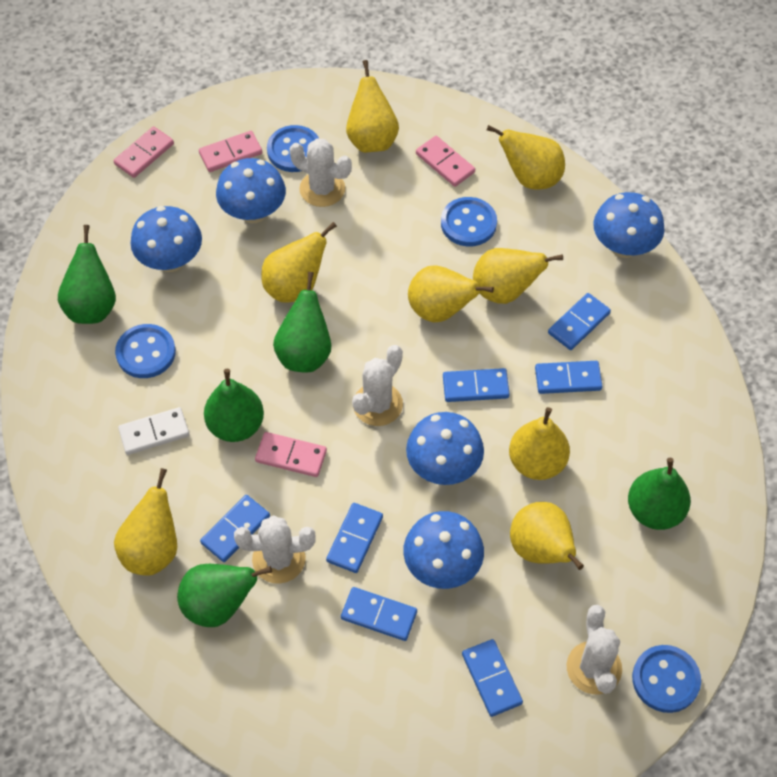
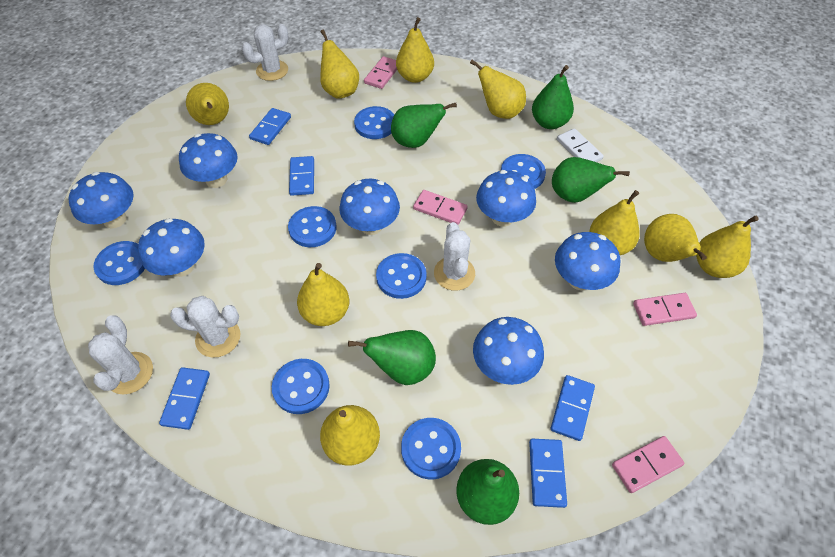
blue button: 4 -> 7
blue domino: 7 -> 5
blue mushroom: 5 -> 7
yellow pear: 8 -> 9

